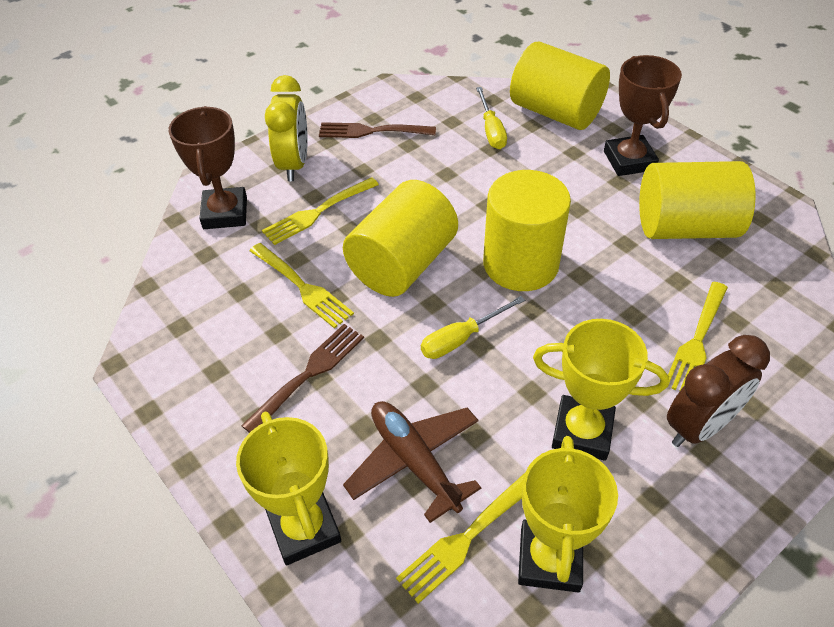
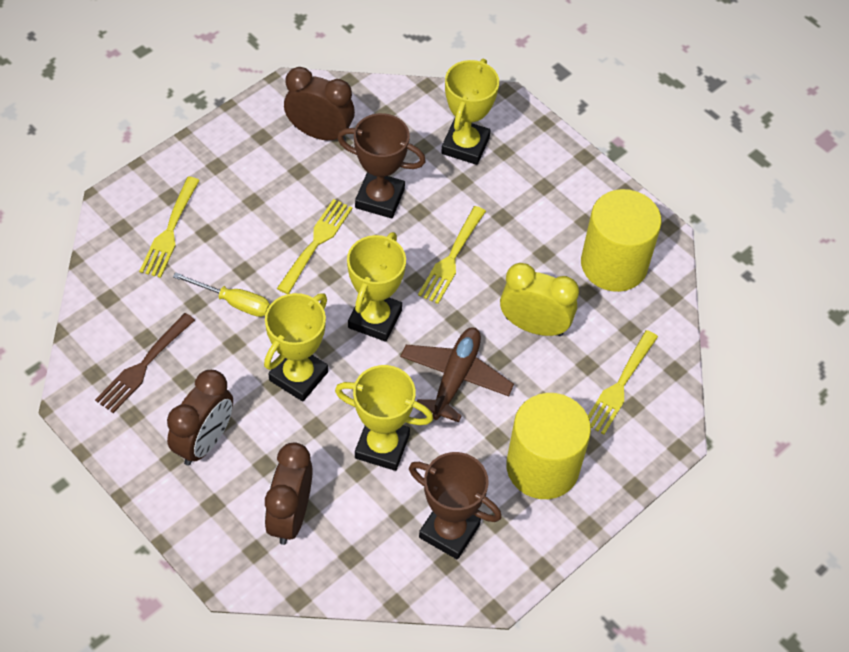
brown clock: 1 -> 3
brown fork: 2 -> 1
yellow cylinder: 4 -> 2
yellow screwdriver: 2 -> 1
yellow trophy: 3 -> 4

